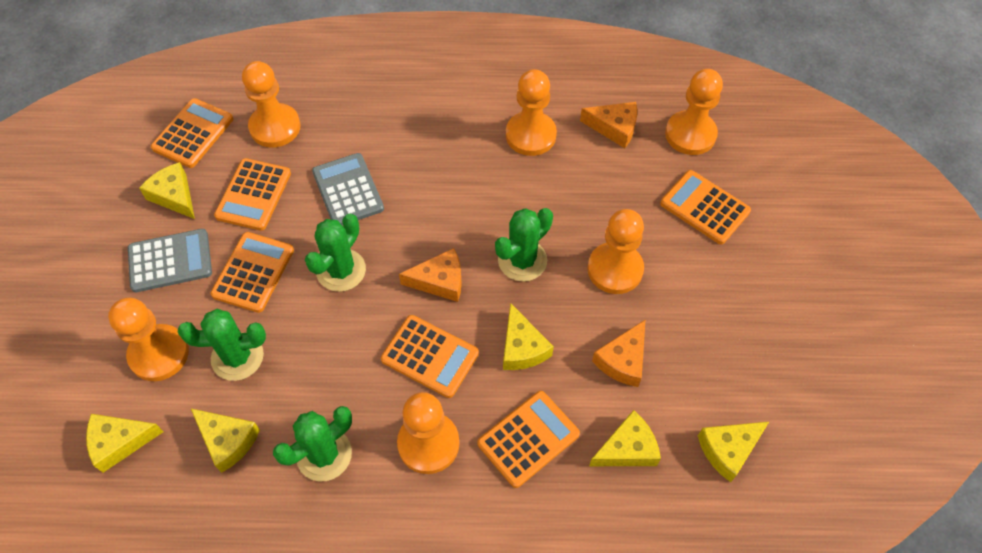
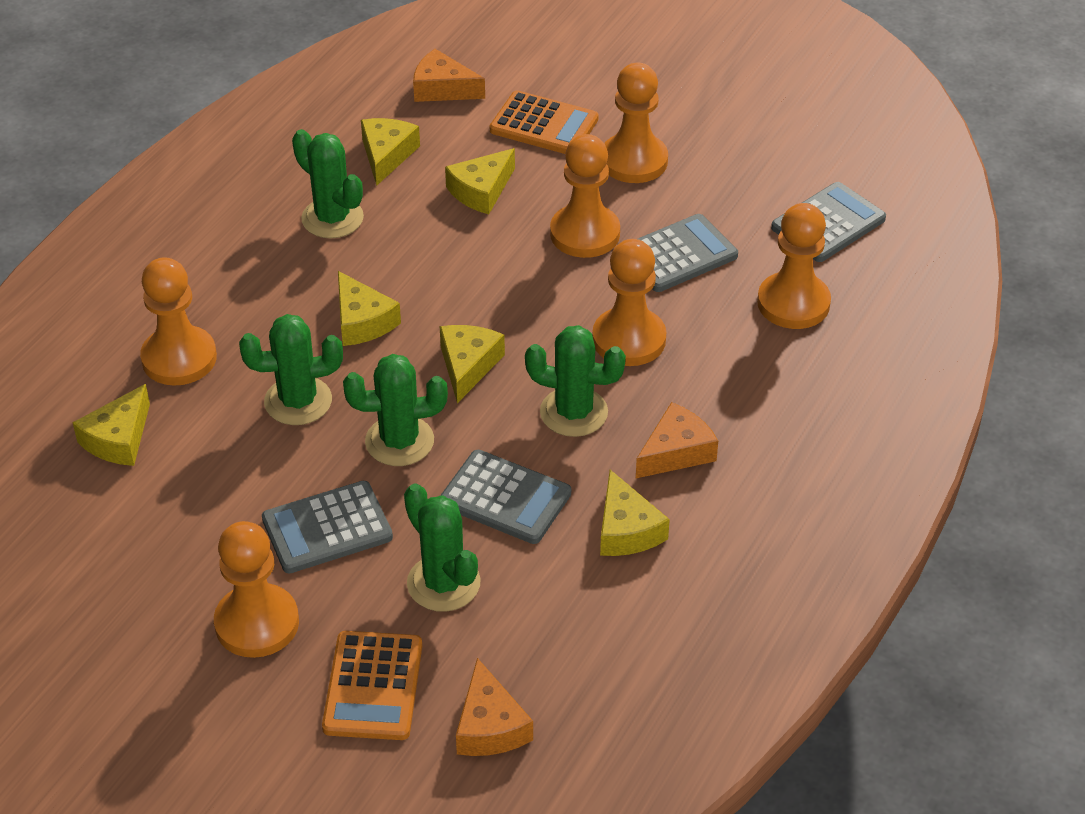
green cactus: 4 -> 5
grey calculator: 2 -> 4
orange calculator: 6 -> 2

